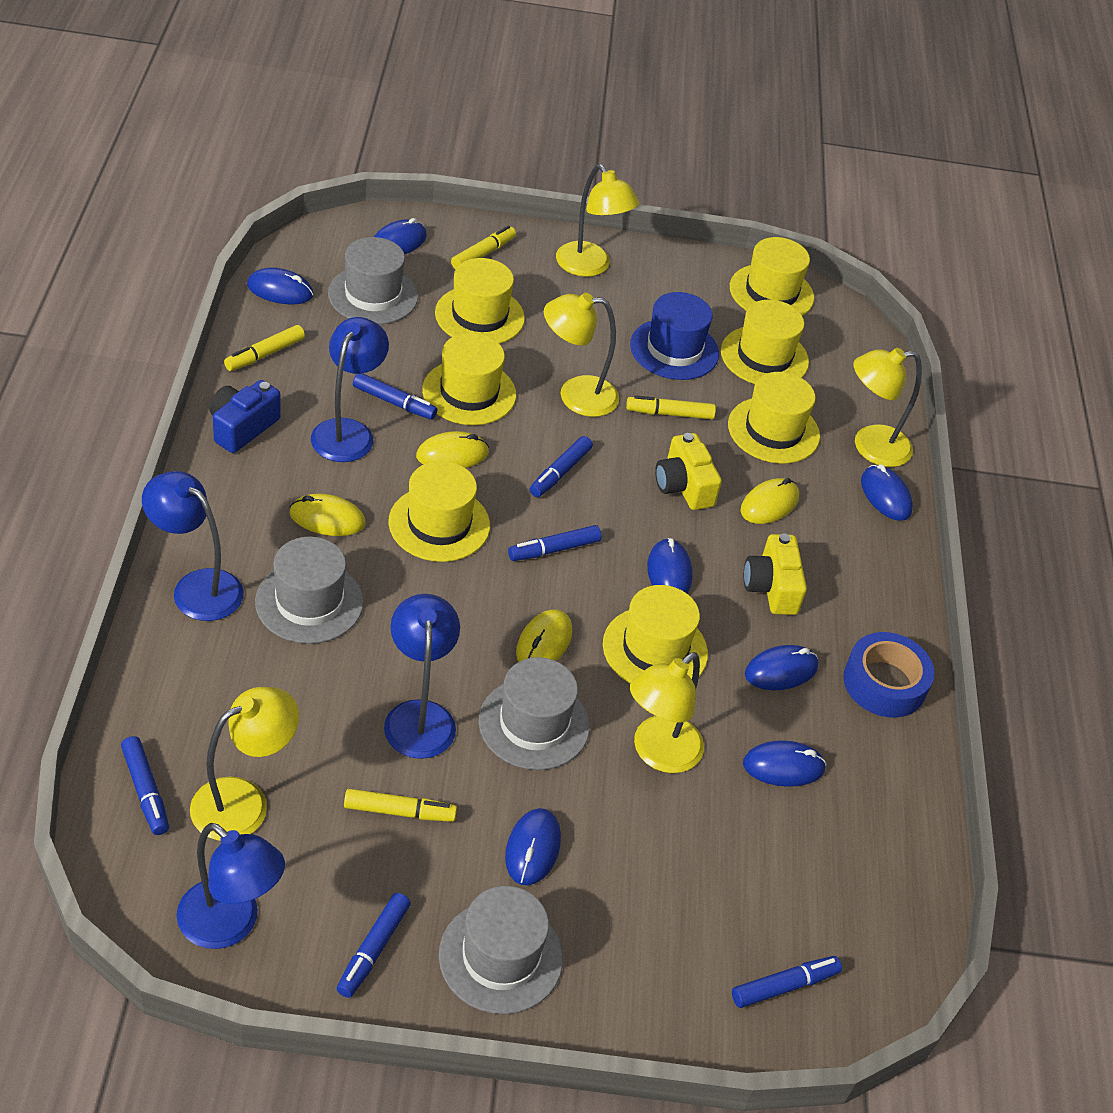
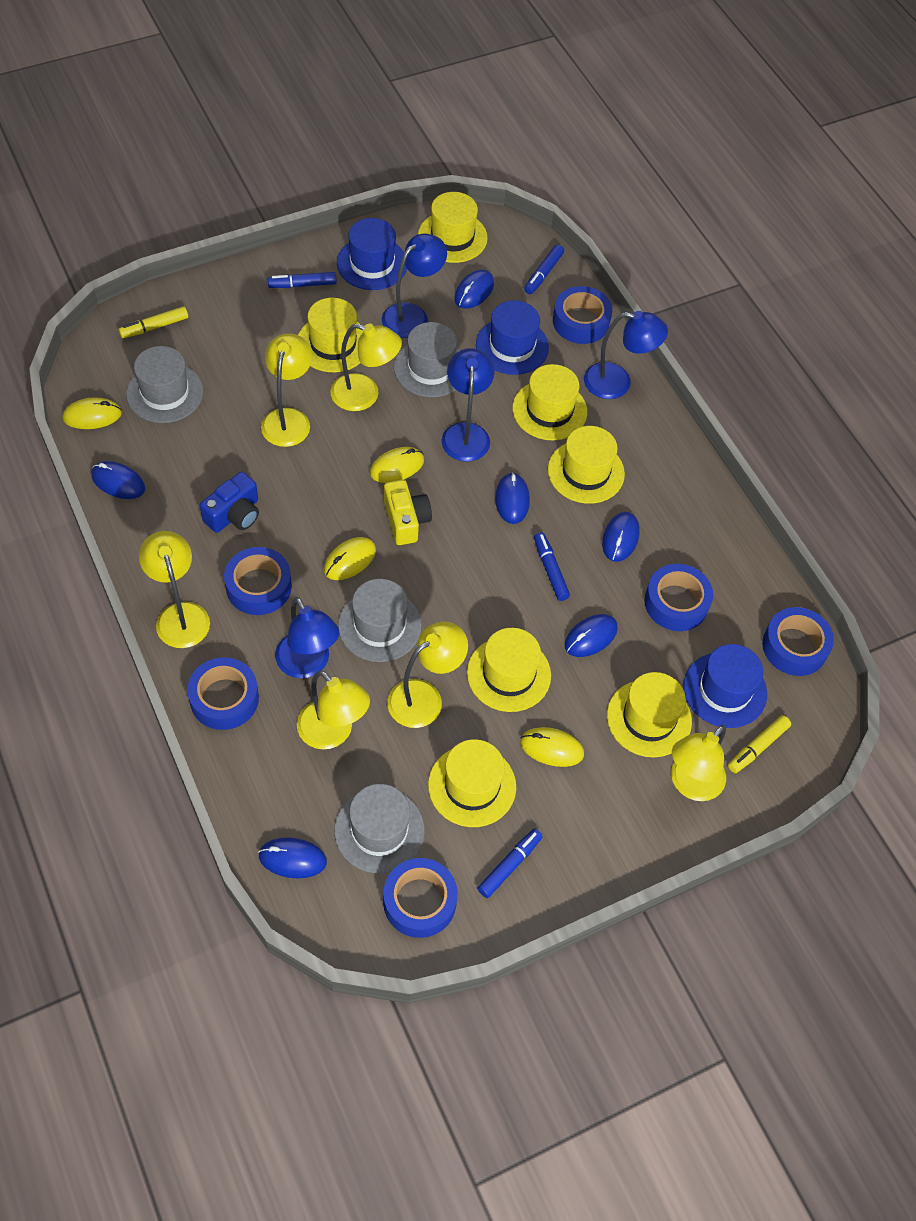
blue hat: 1 -> 3
blue marker: 6 -> 4
blue mouse: 7 -> 6
blue tape: 1 -> 6
yellow camera: 2 -> 1
yellow lamp: 5 -> 6
yellow marker: 4 -> 2

